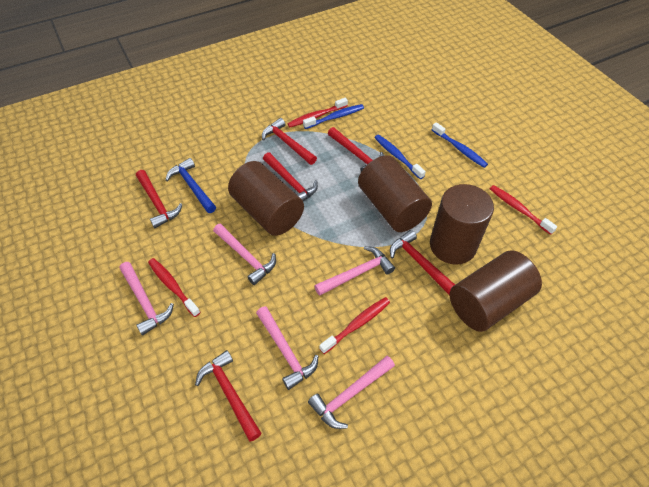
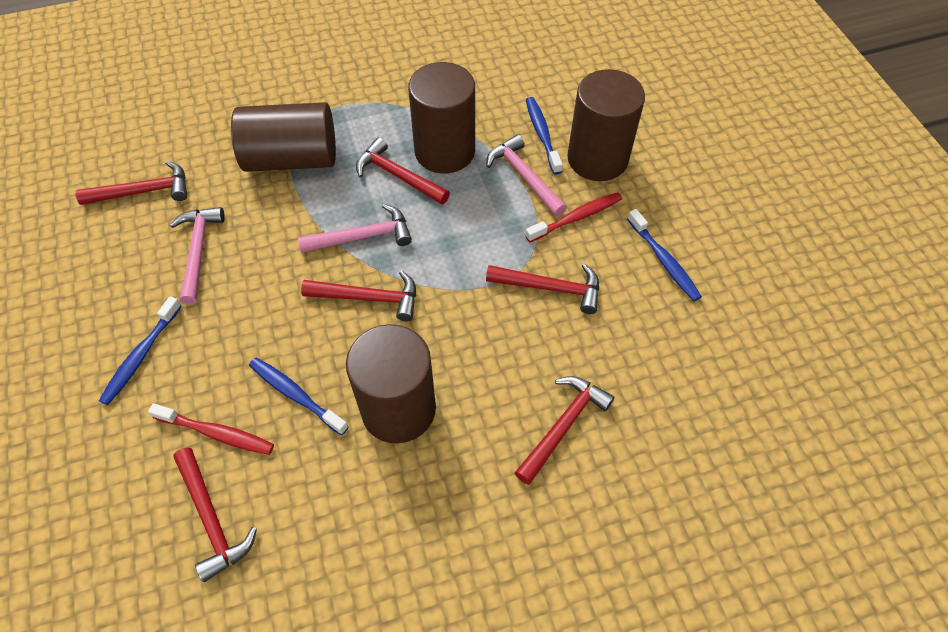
blue hammer: 1 -> 0
blue toothbrush: 3 -> 4
pink hammer: 5 -> 3
red toothbrush: 4 -> 2

